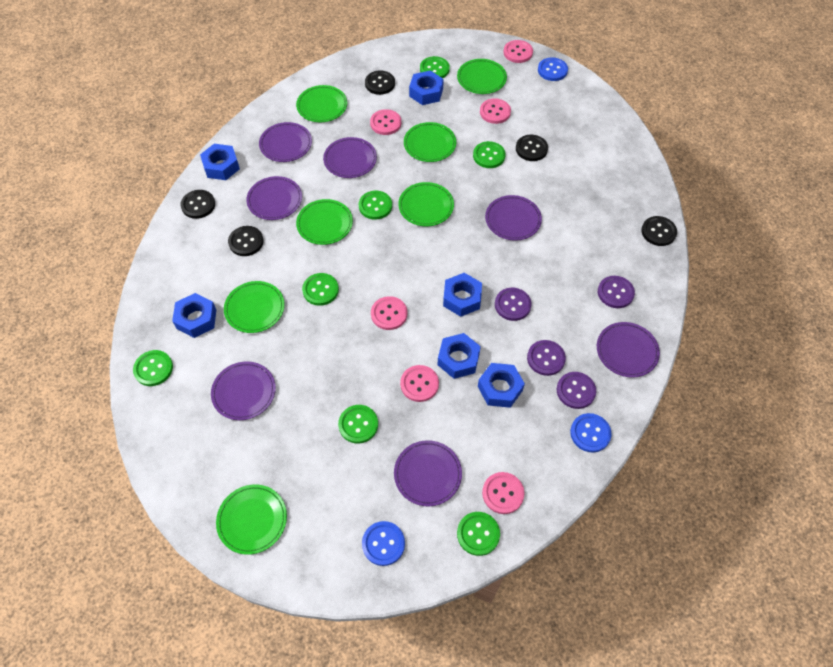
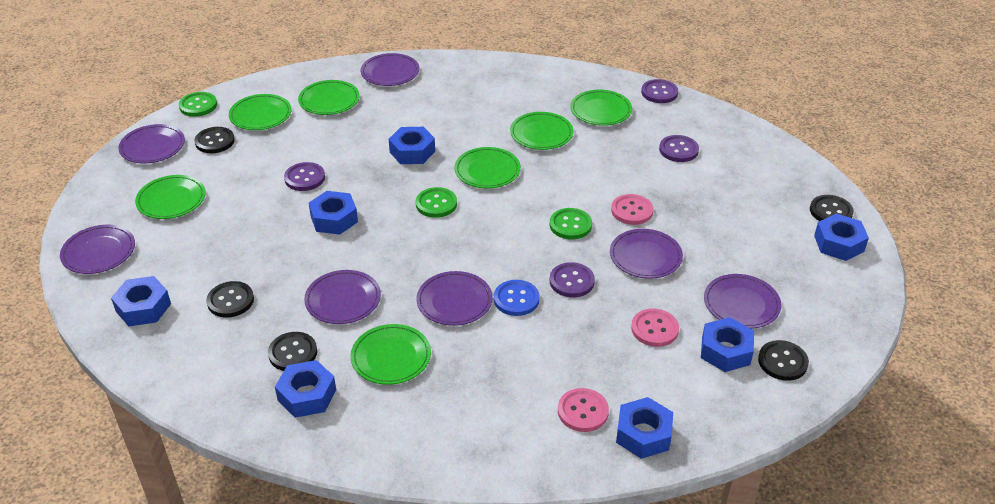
blue button: 3 -> 1
blue nut: 6 -> 7
green button: 7 -> 3
pink button: 6 -> 3

